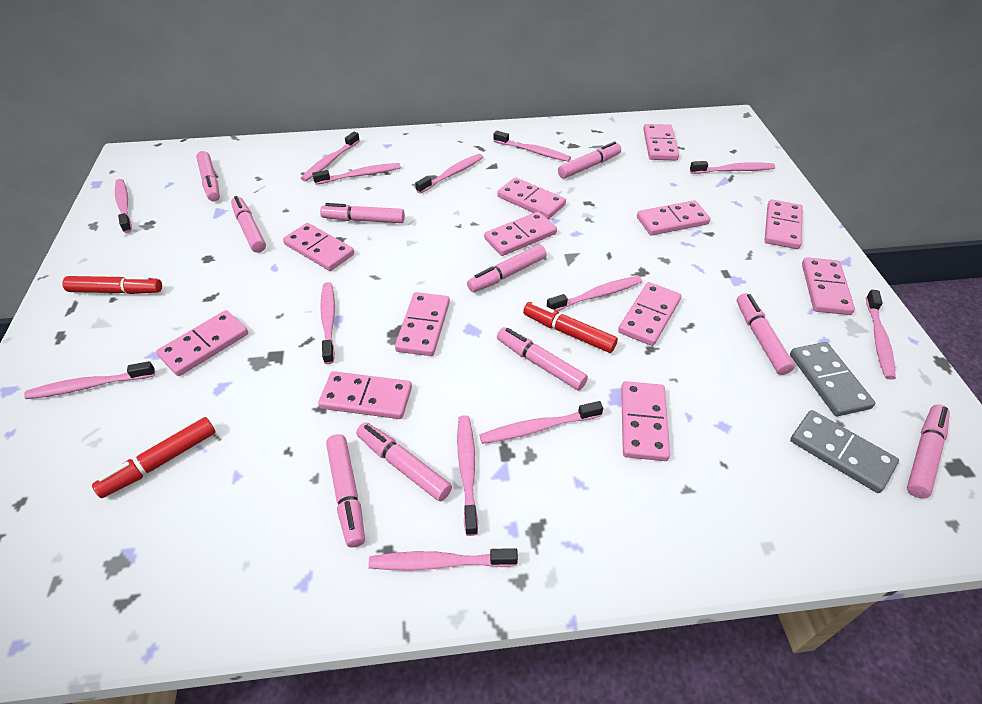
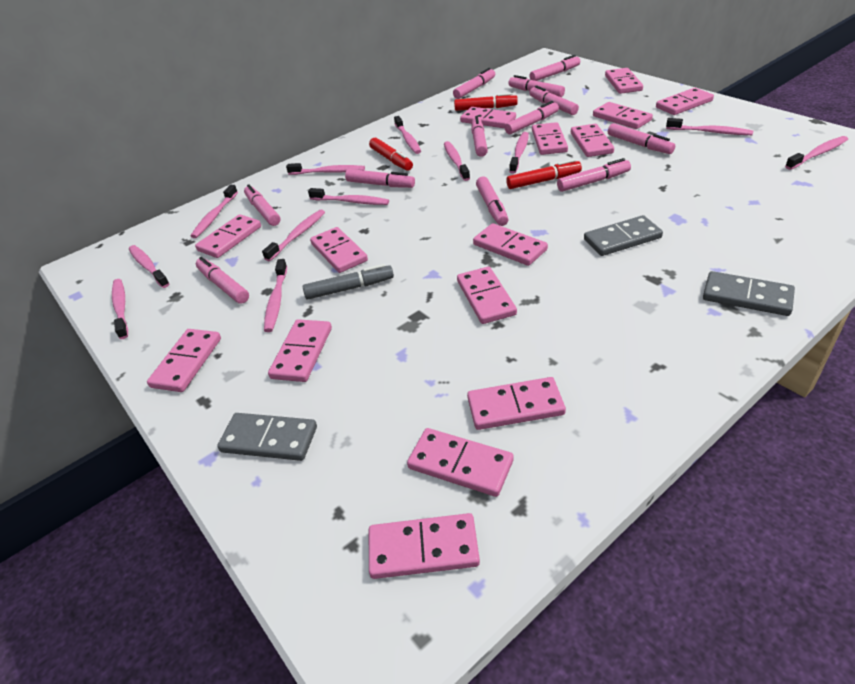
grey domino: 2 -> 3
grey marker: 0 -> 1
pink domino: 12 -> 15
pink marker: 10 -> 12
pink toothbrush: 13 -> 12

